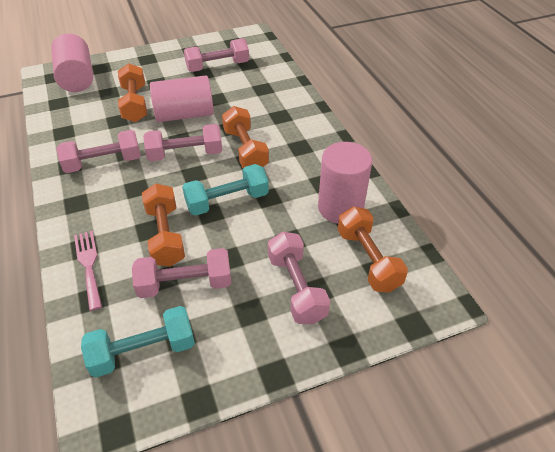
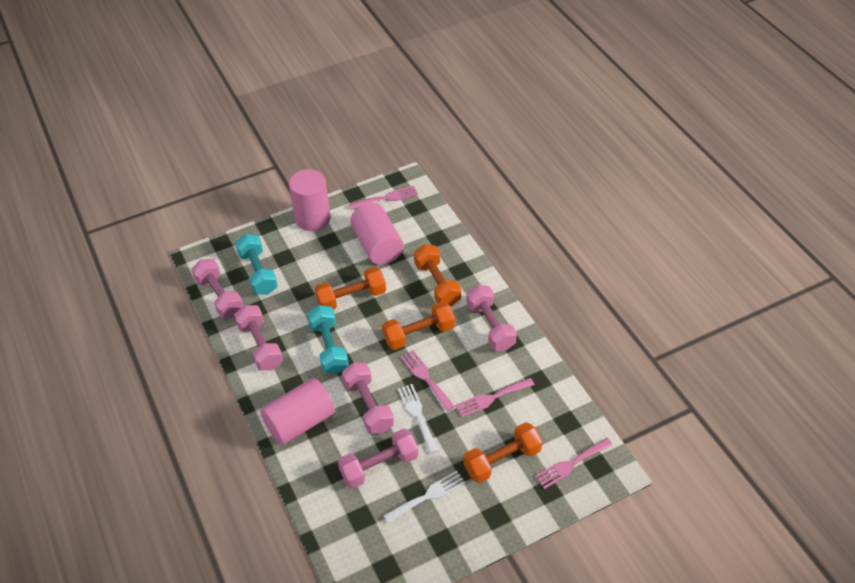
pink fork: 1 -> 4
white fork: 0 -> 2

